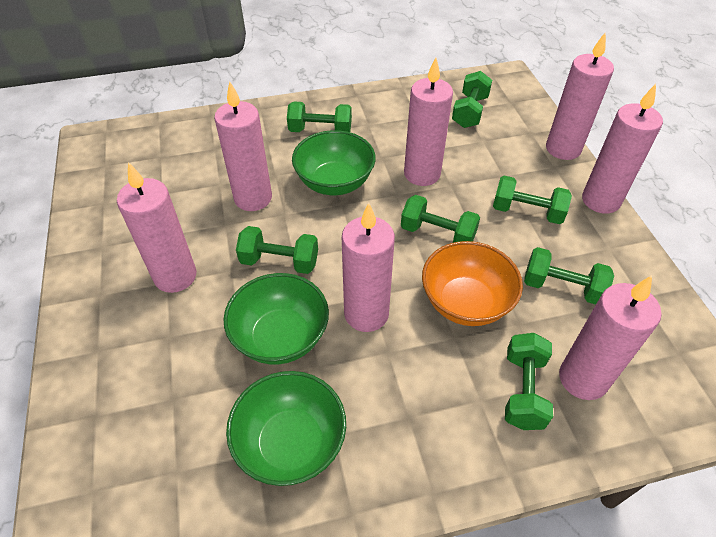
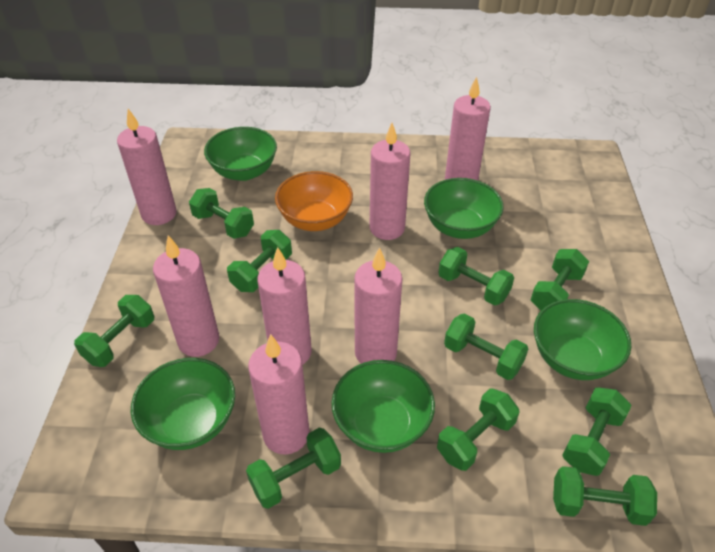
green bowl: 3 -> 5
green dumbbell: 7 -> 10

